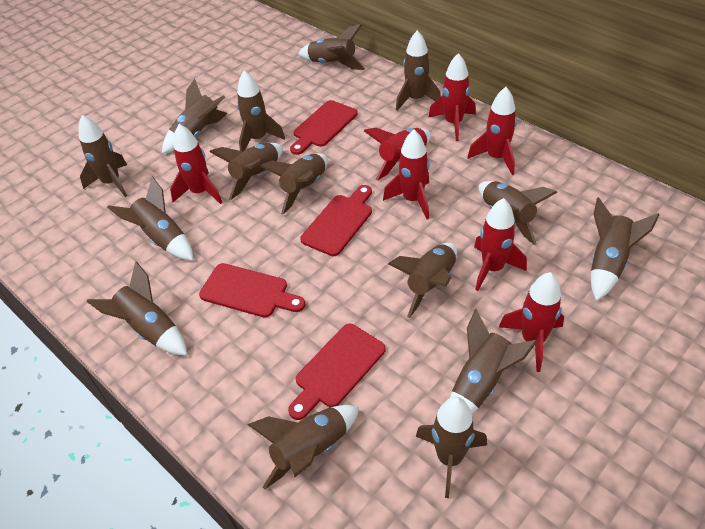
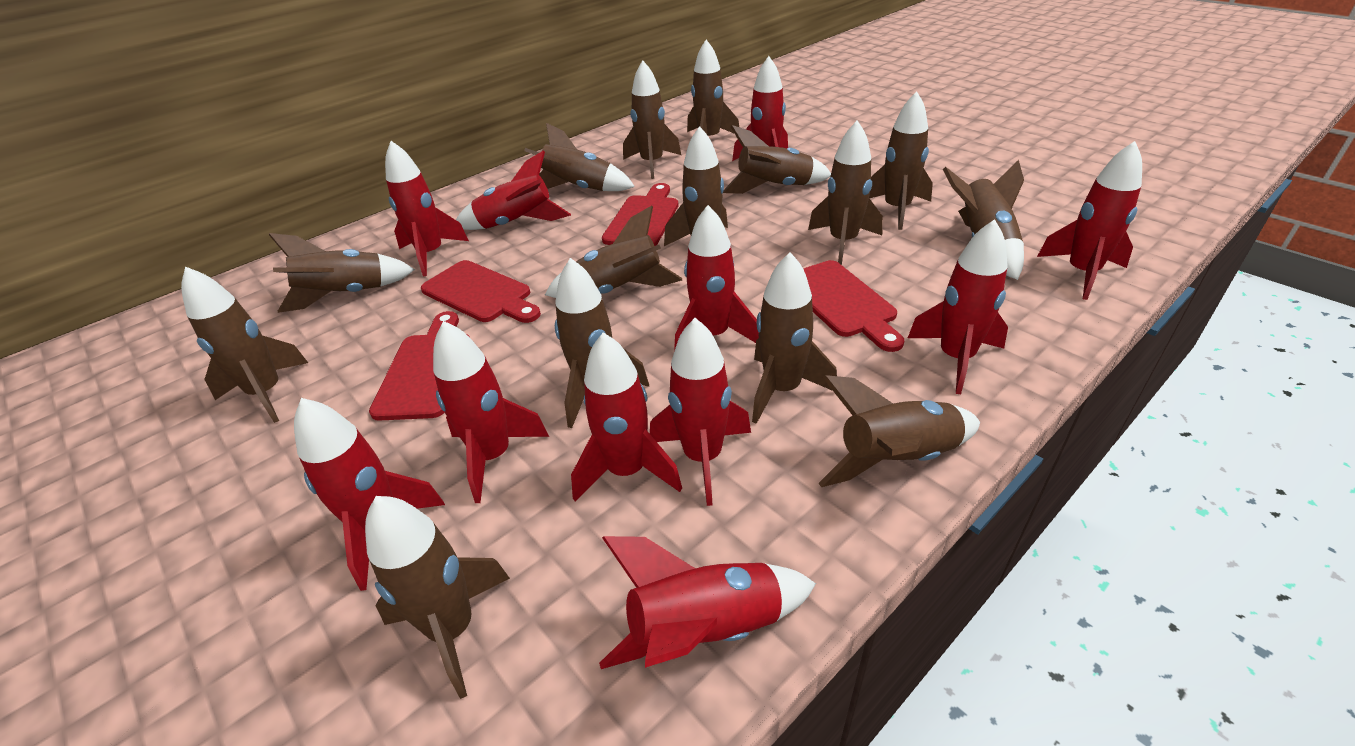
red rocket: 7 -> 11

